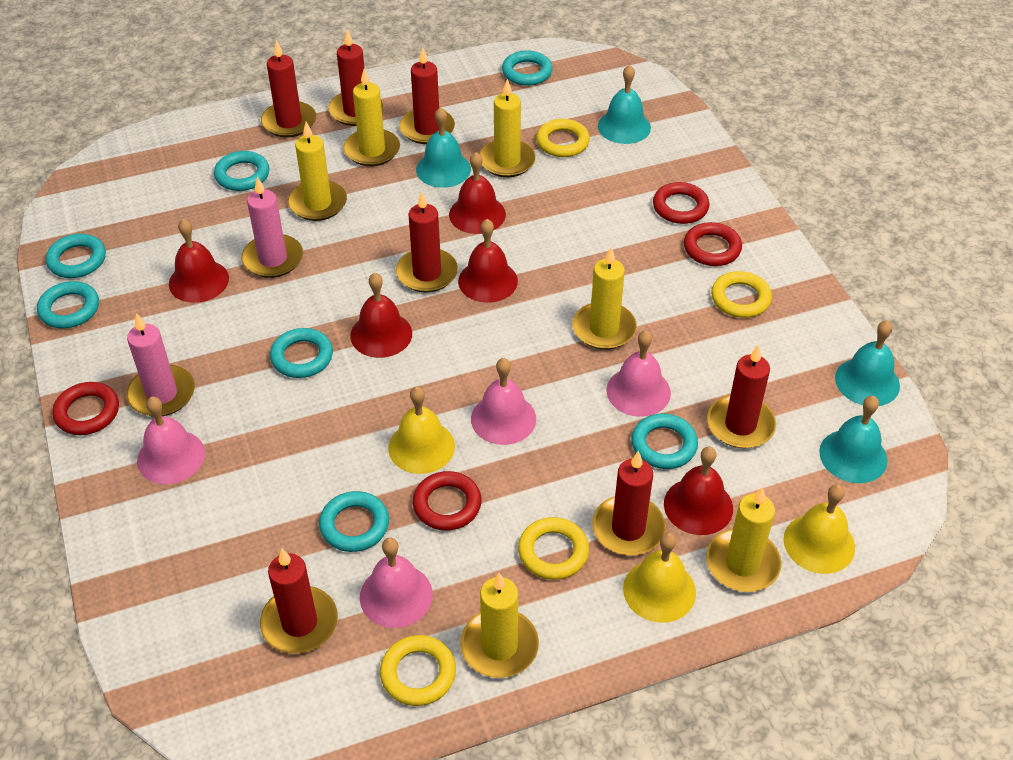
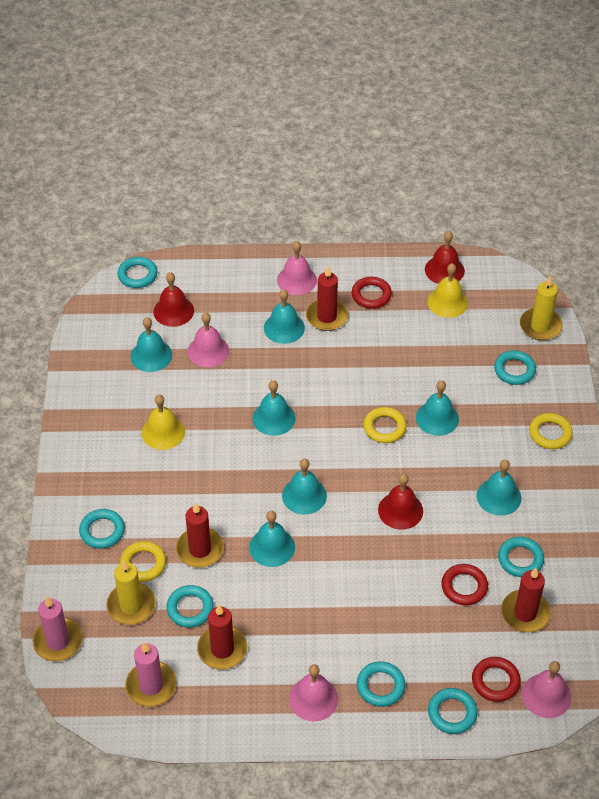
red bell: 5 -> 3
red candle: 7 -> 4
red ring: 4 -> 3
turquoise bell: 4 -> 7
yellow bell: 3 -> 2
yellow candle: 6 -> 2
yellow ring: 4 -> 3

